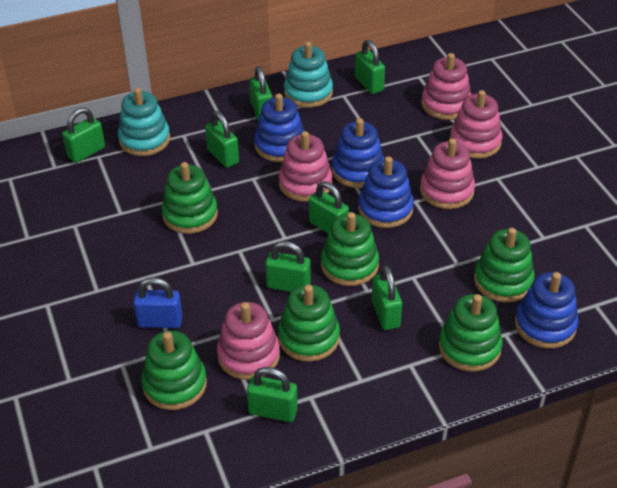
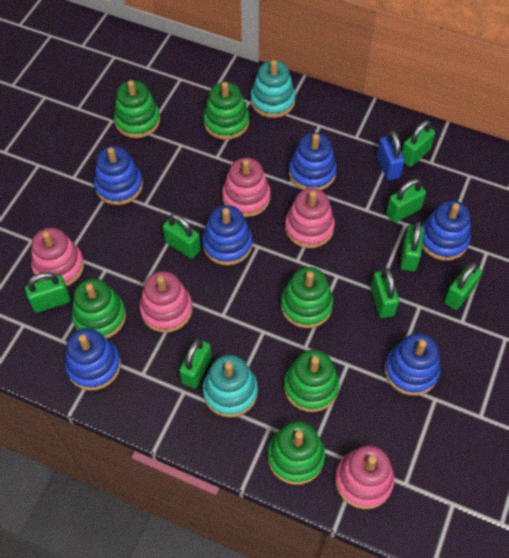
blue stacking toy: 4 -> 6

